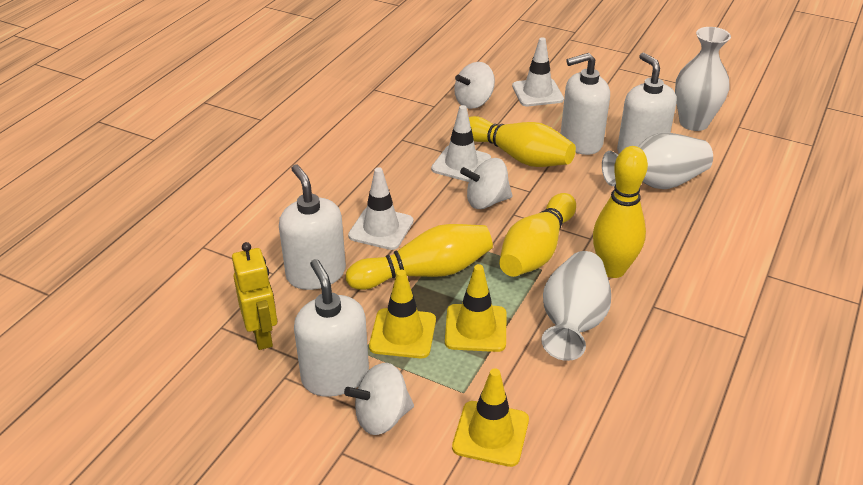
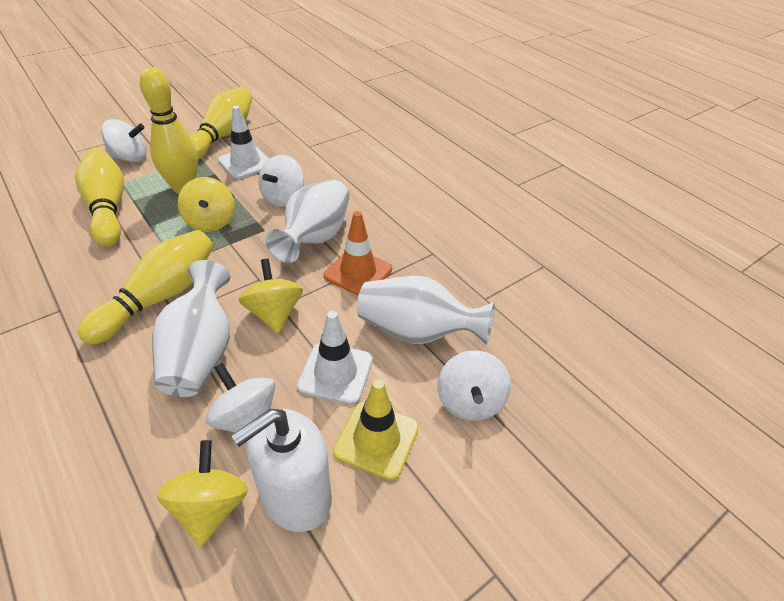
orange traffic cone: 0 -> 1
white soap dispenser: 4 -> 1
white spinning top: 3 -> 4
white traffic cone: 3 -> 2
yellow robot: 1 -> 0
yellow spinning top: 0 -> 3
yellow traffic cone: 3 -> 1

